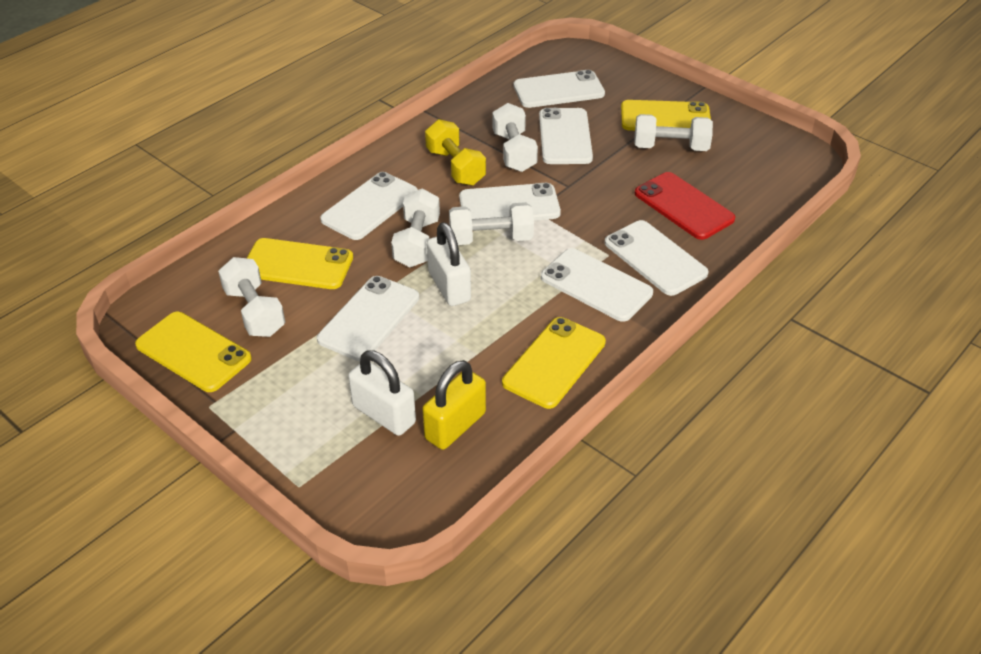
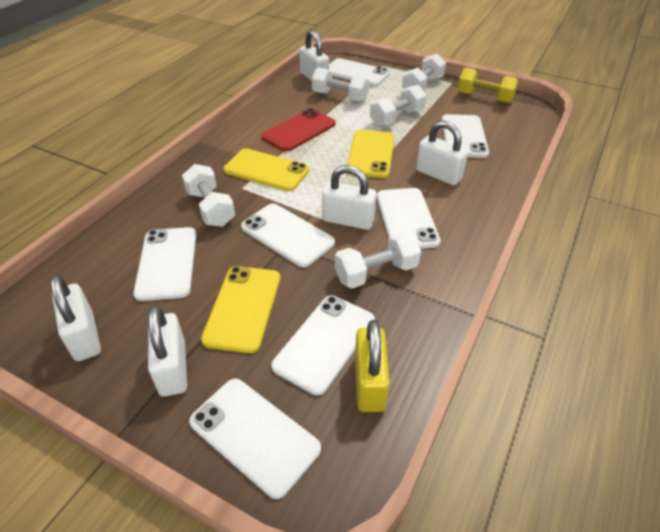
white padlock: 2 -> 5
yellow phone: 4 -> 3

